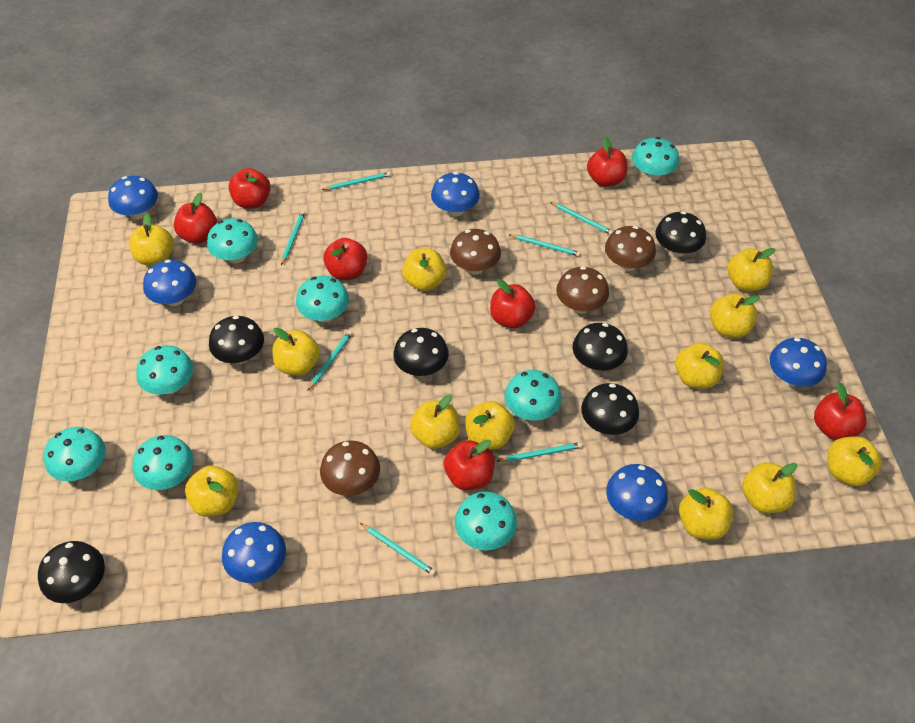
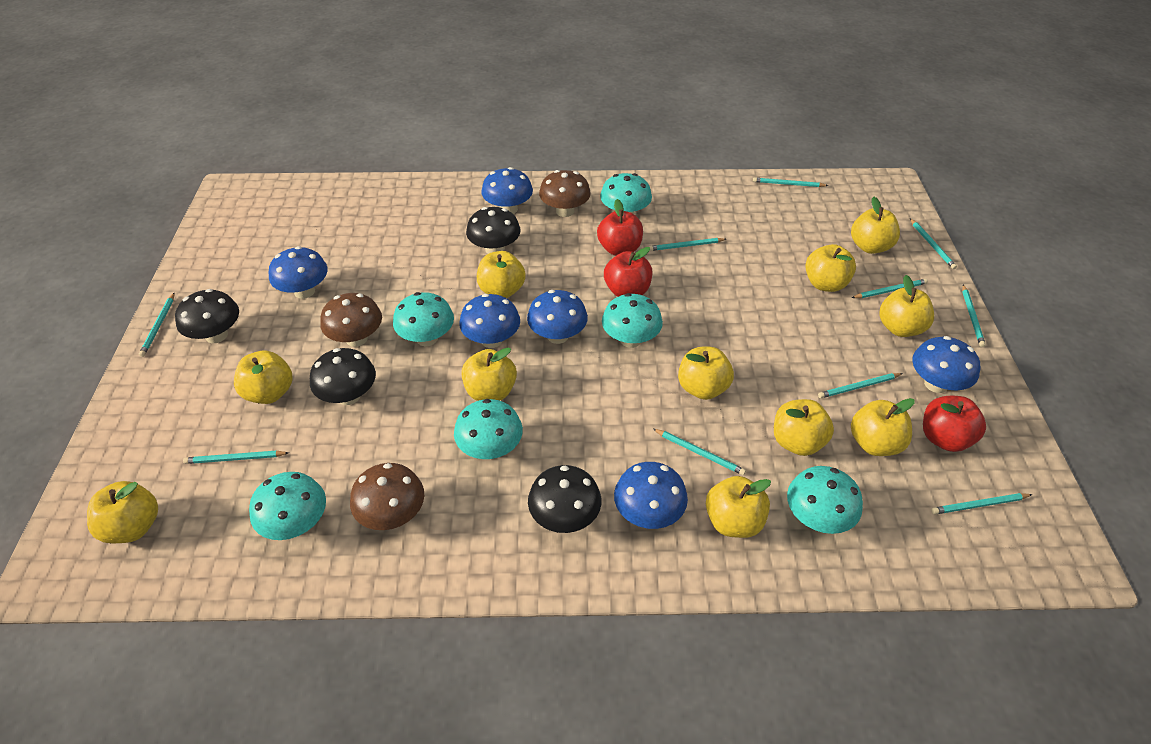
black mushroom: 6 -> 4
brown mushroom: 4 -> 3
red apple: 7 -> 3
turquoise mushroom: 8 -> 6
turquoise pencil: 7 -> 10
yellow apple: 12 -> 11

